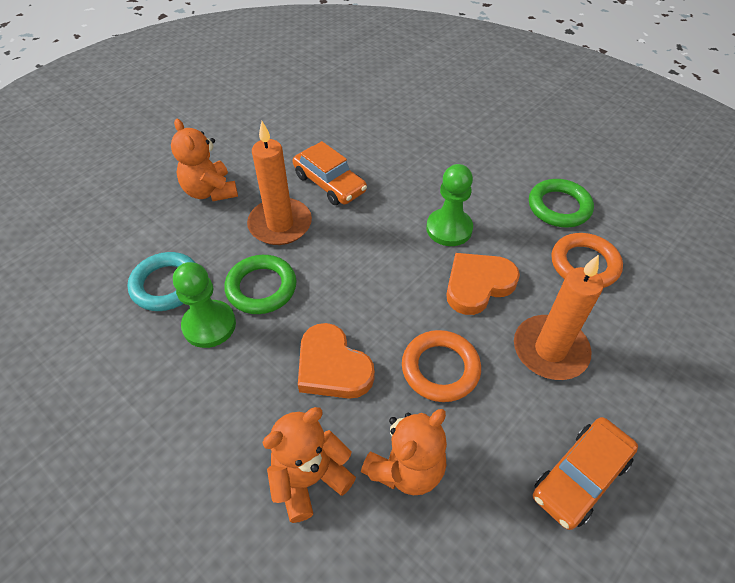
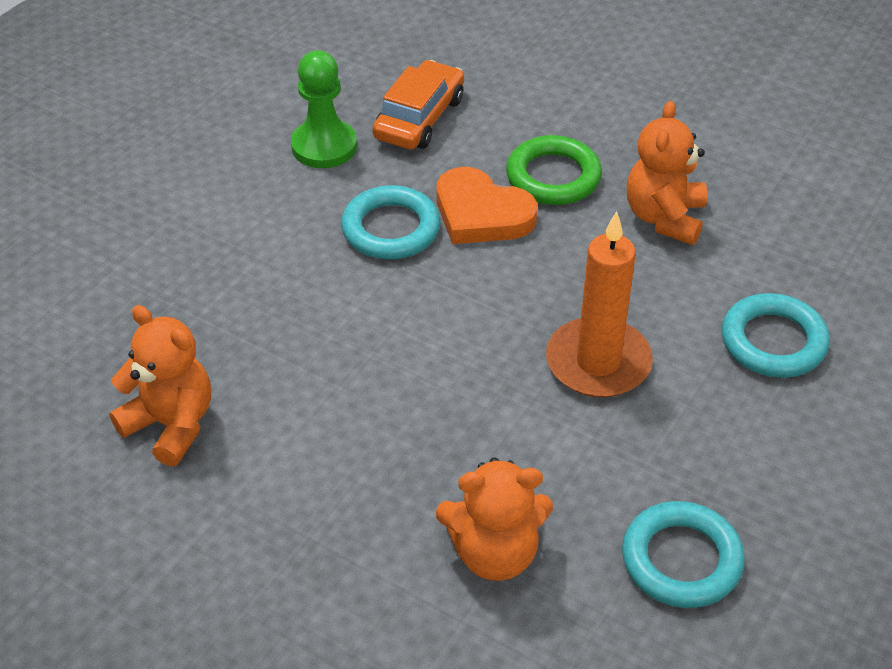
green pawn: 2 -> 1
green ring: 2 -> 1
orange candle: 2 -> 1
orange car: 2 -> 1
orange heart: 2 -> 1
orange ring: 2 -> 0
turquoise ring: 1 -> 3

